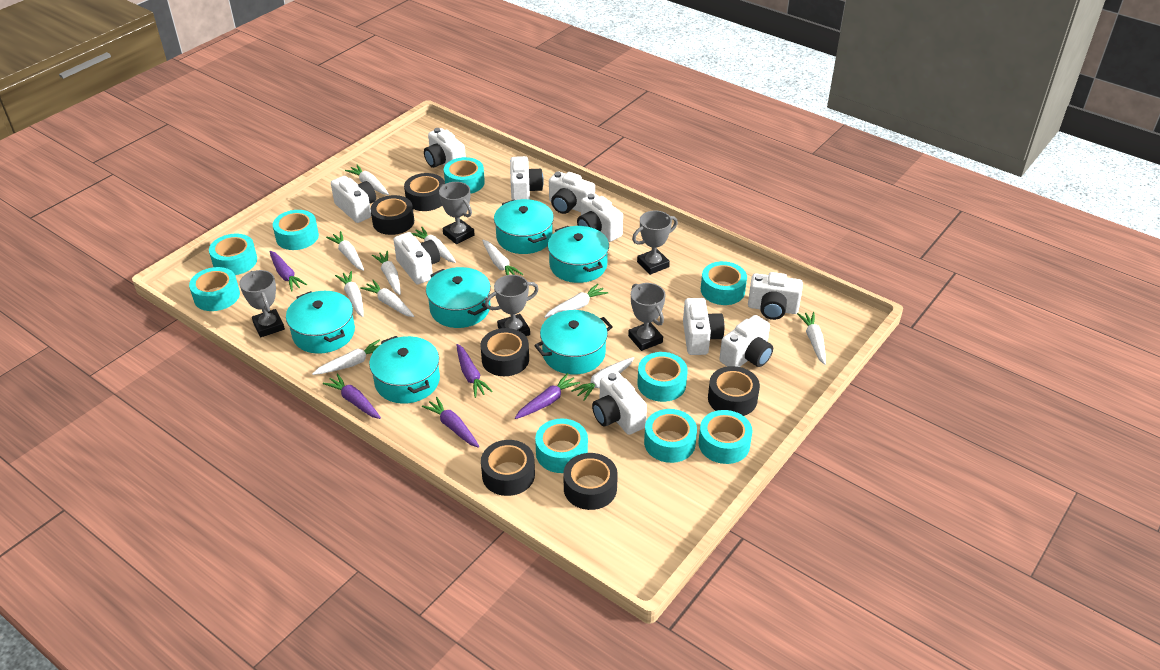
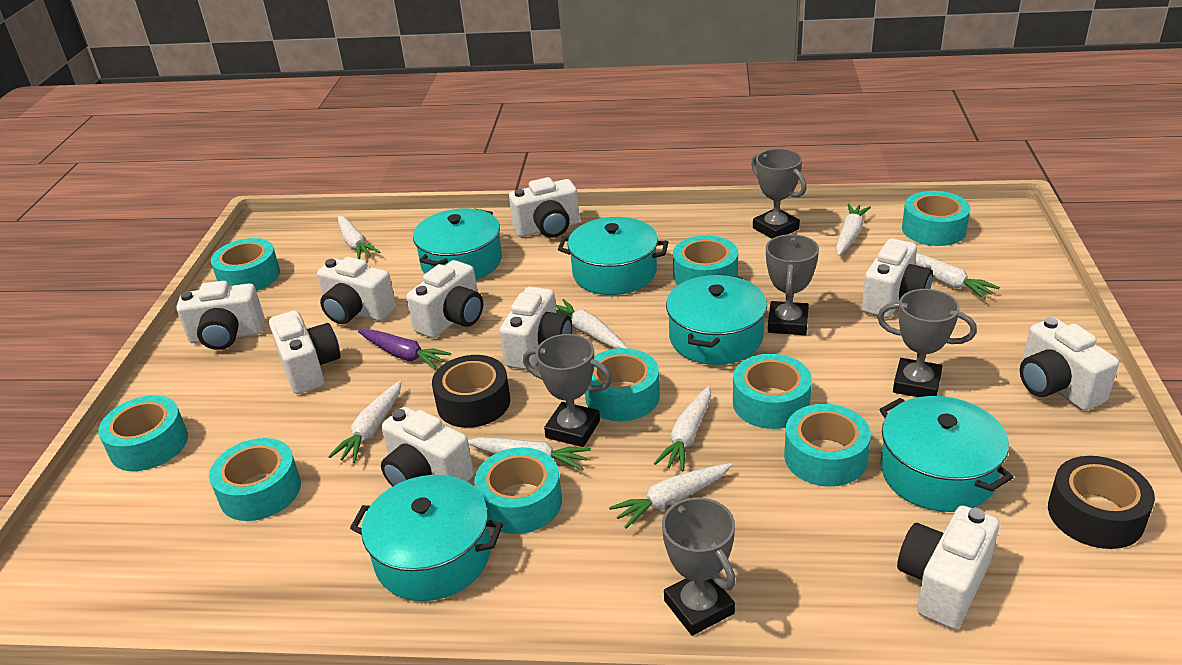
black tape: 6 -> 2
purple carrot: 5 -> 1
turquoise pot: 6 -> 5
white carrot: 11 -> 8

